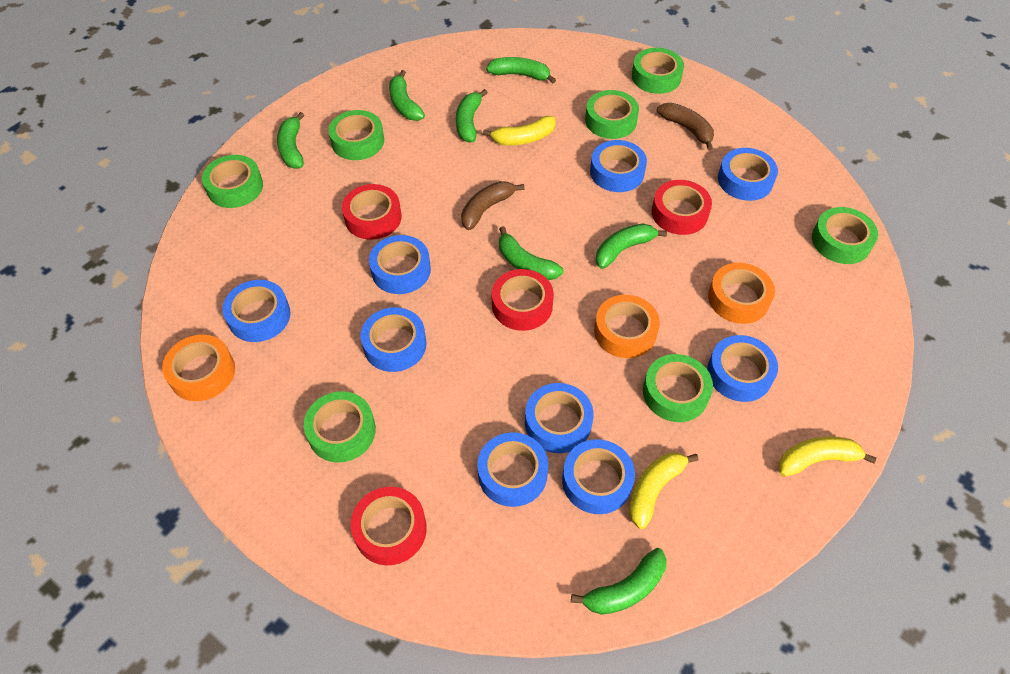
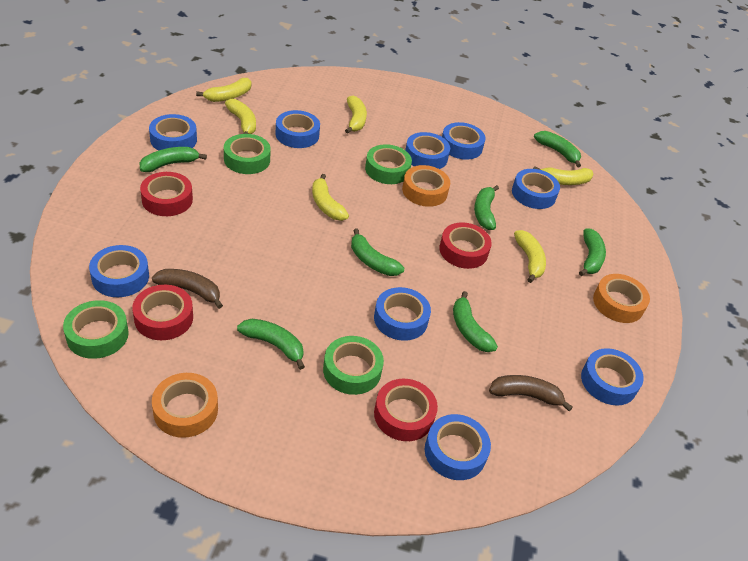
green tape: 7 -> 4
yellow banana: 3 -> 6

